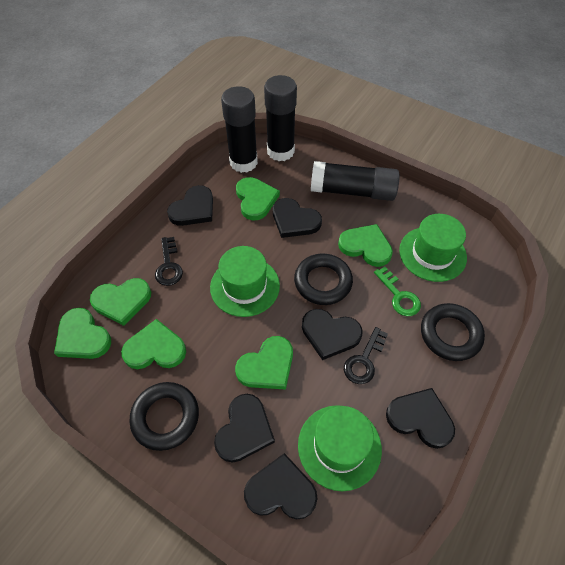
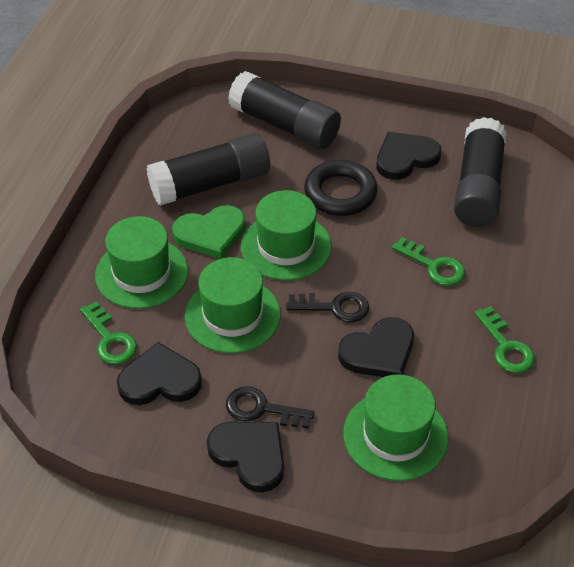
black heart: 6 -> 4
black ring: 3 -> 1
green hat: 3 -> 4
green heart: 6 -> 1
green key: 1 -> 3

